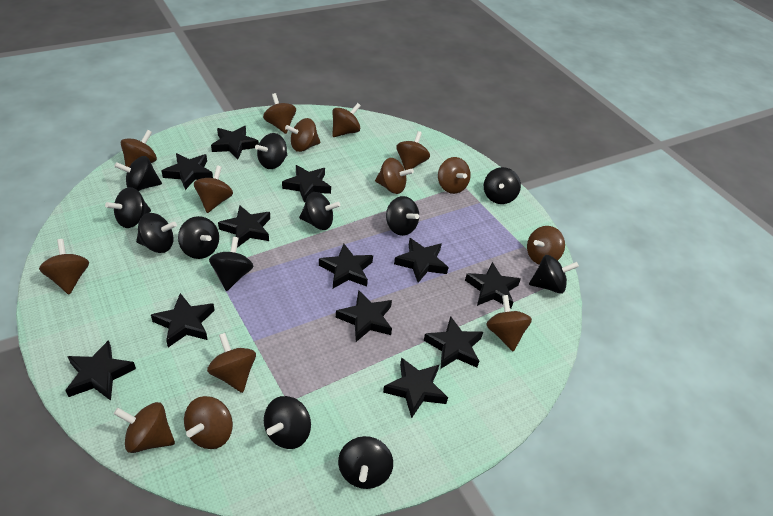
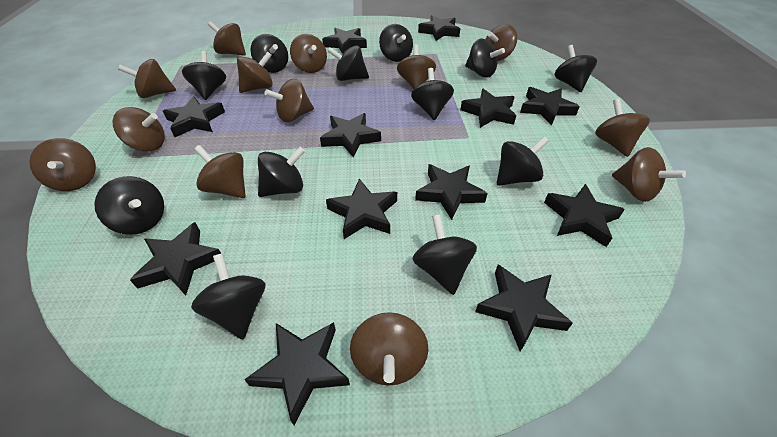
brown spinning top: 14 -> 13

